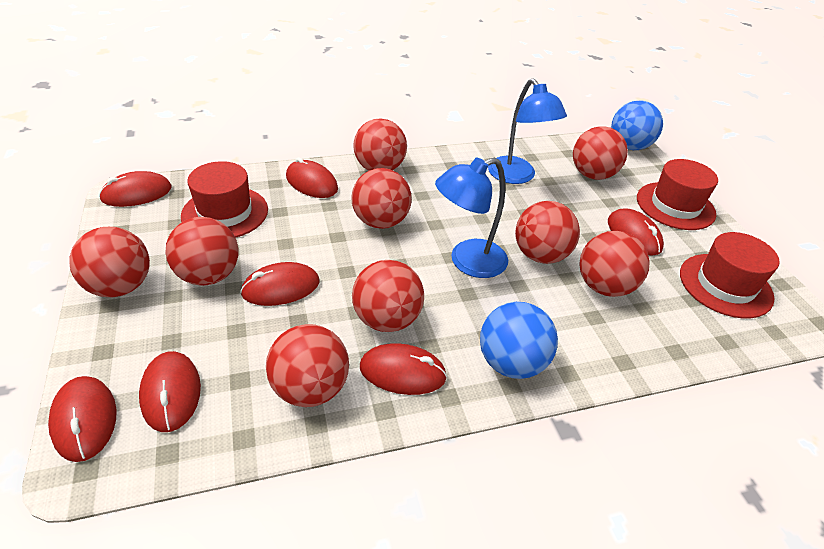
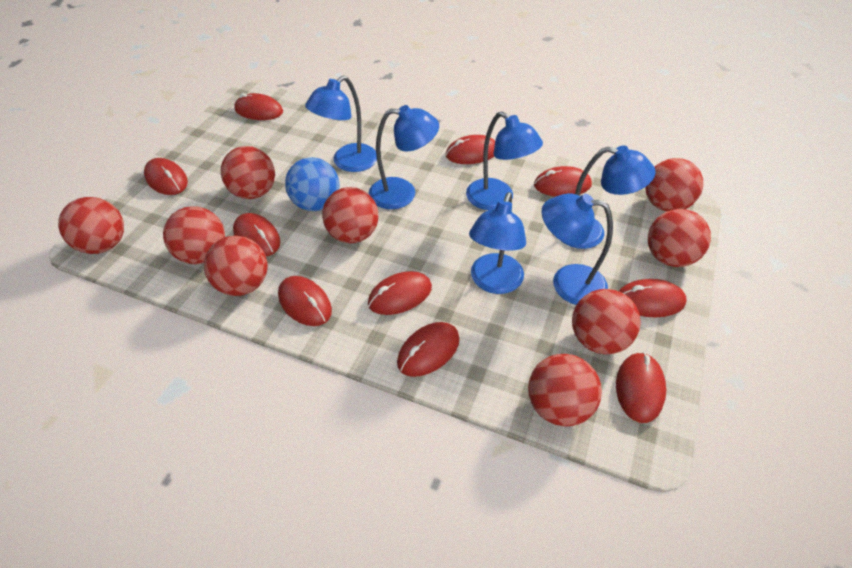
blue ball: 2 -> 1
blue lamp: 2 -> 6
red hat: 3 -> 0
red mouse: 7 -> 10

